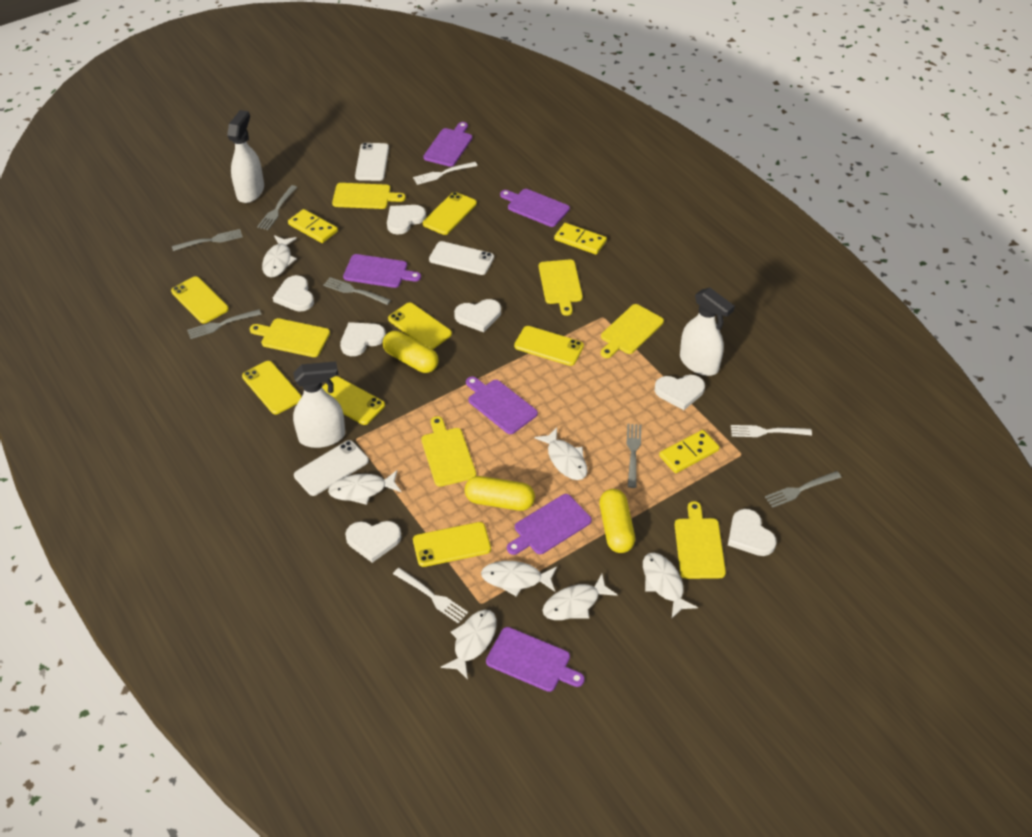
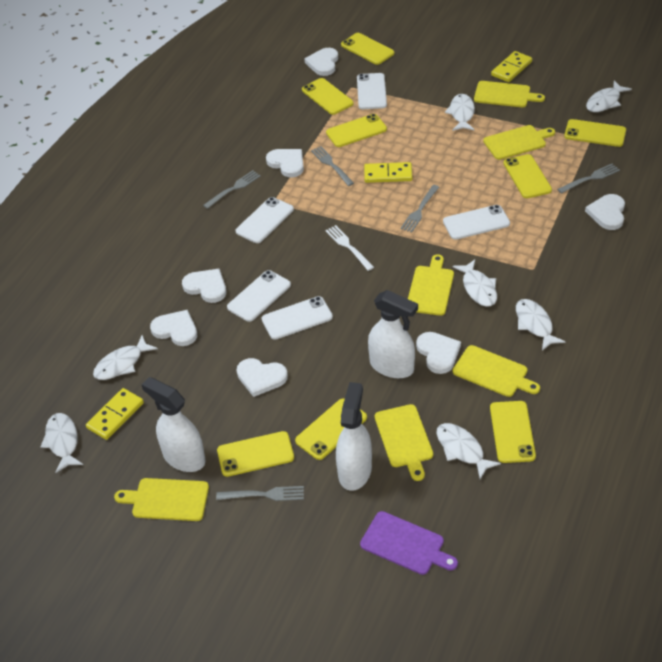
grey fork: 6 -> 5
purple cutting board: 6 -> 1
white fork: 3 -> 1
white phone: 3 -> 5
yellow capsule: 3 -> 0
yellow phone: 7 -> 8

